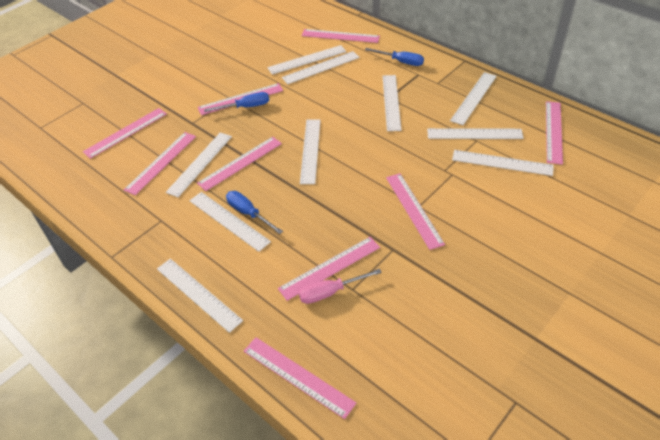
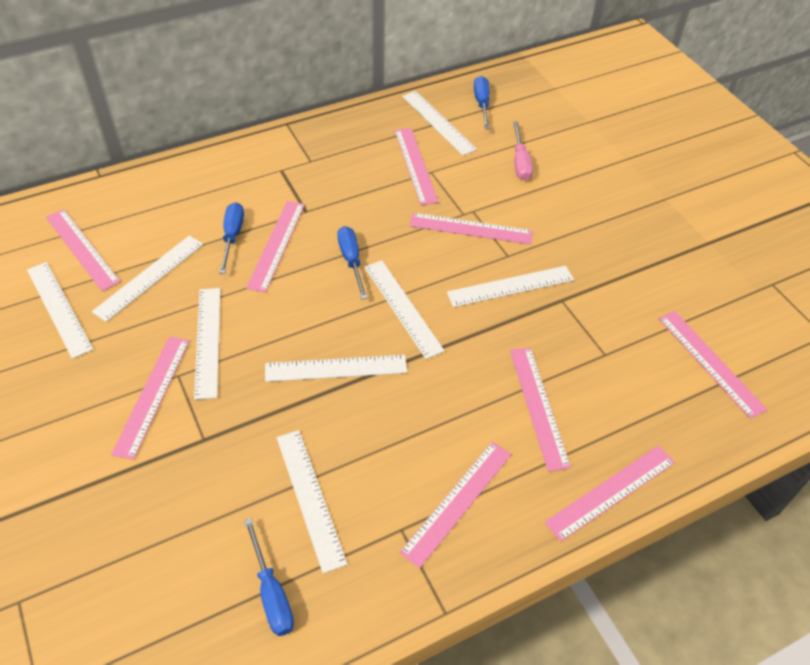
blue screwdriver: 3 -> 4
white ruler: 10 -> 8

